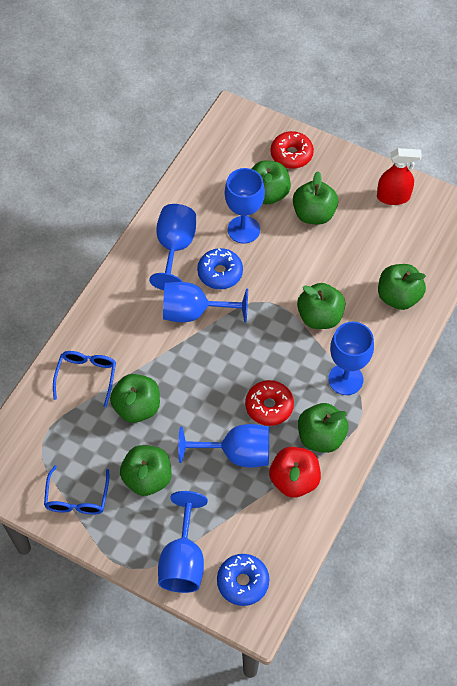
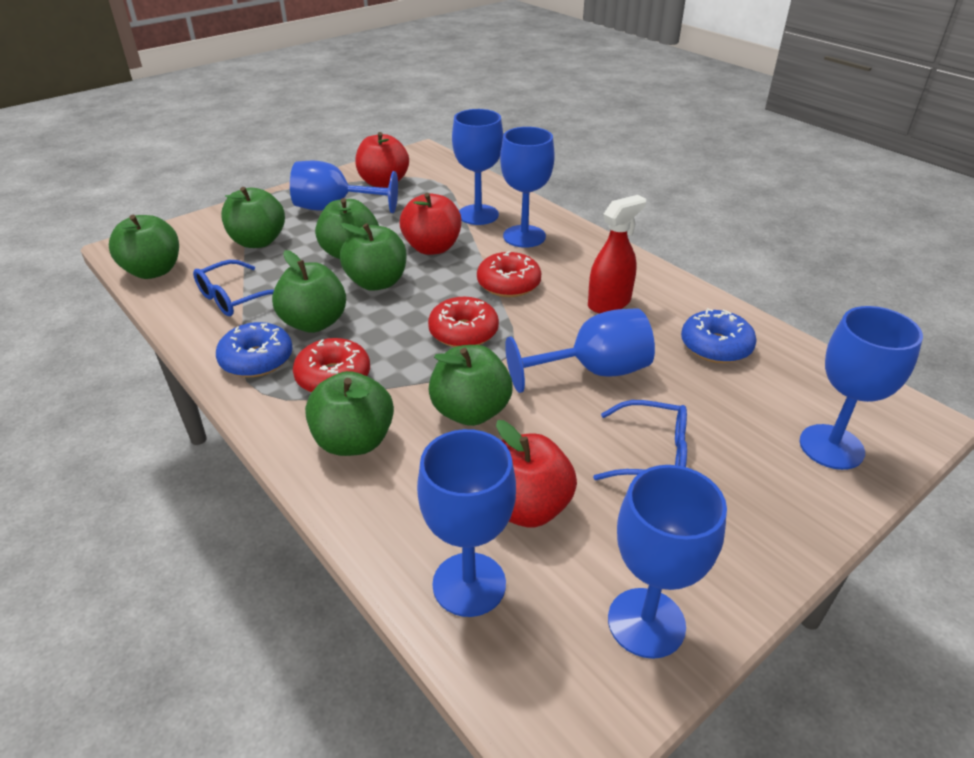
blue goblet: 6 -> 7
red apple: 1 -> 3
red donut: 2 -> 3

